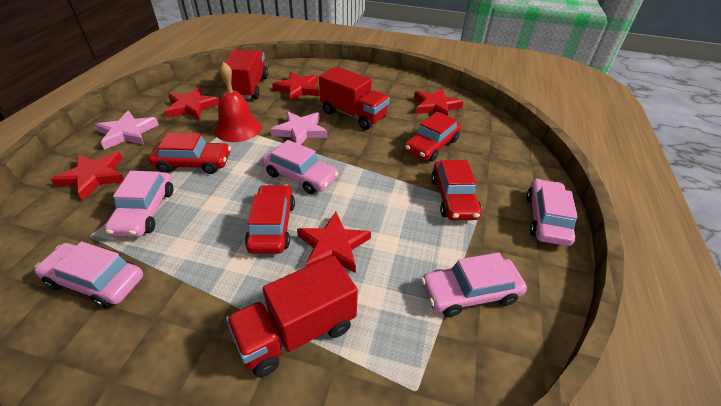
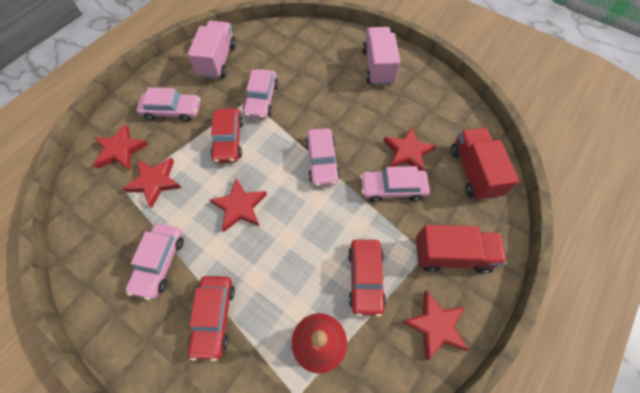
pink star: 2 -> 0
pink truck: 0 -> 2
red car: 4 -> 3
red truck: 3 -> 2

